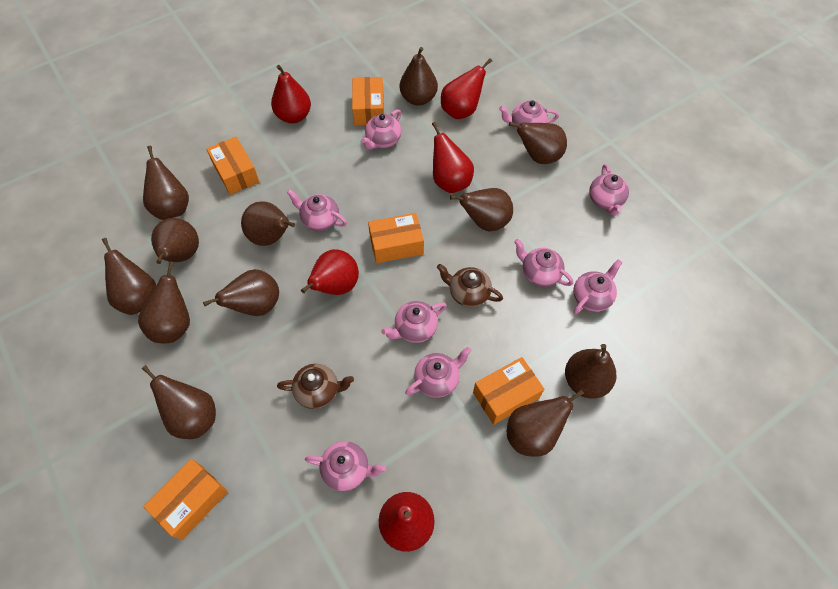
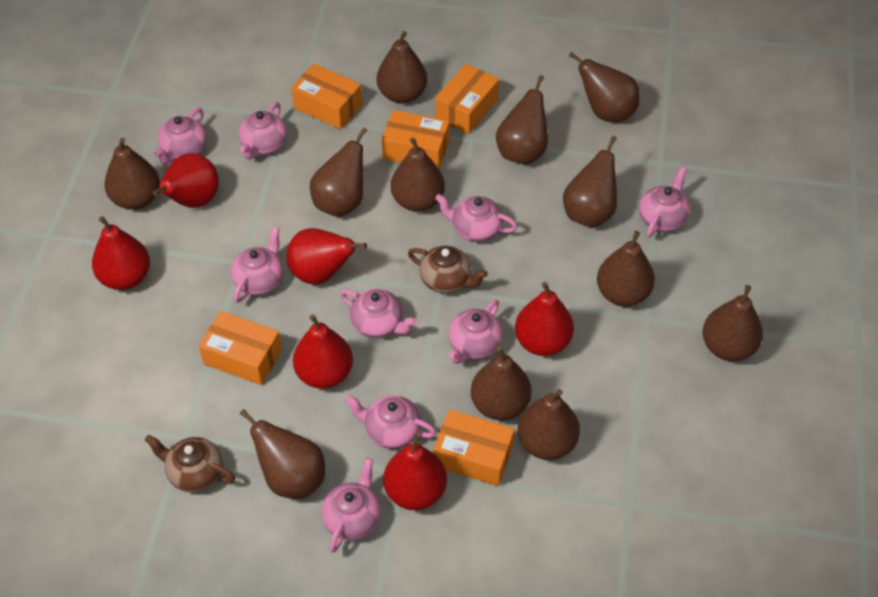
red pear: 5 -> 6

